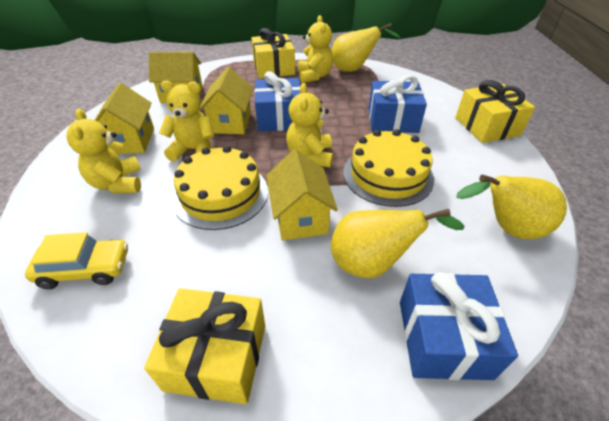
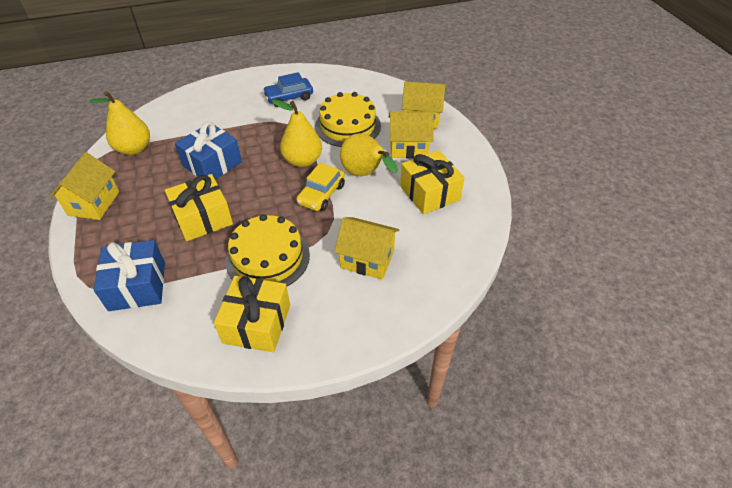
blue car: 0 -> 1
blue gift: 3 -> 2
yellow teddy bear: 4 -> 0

